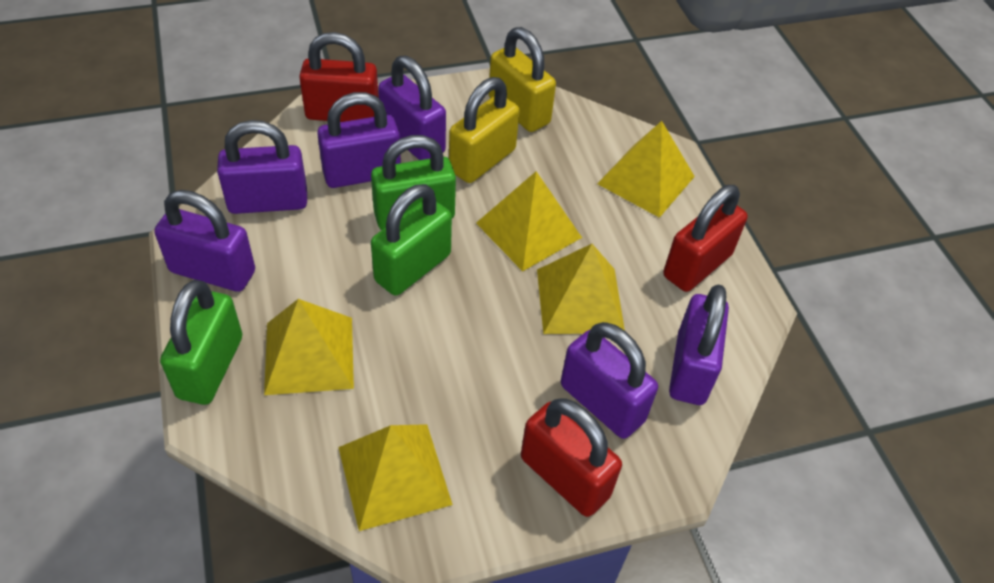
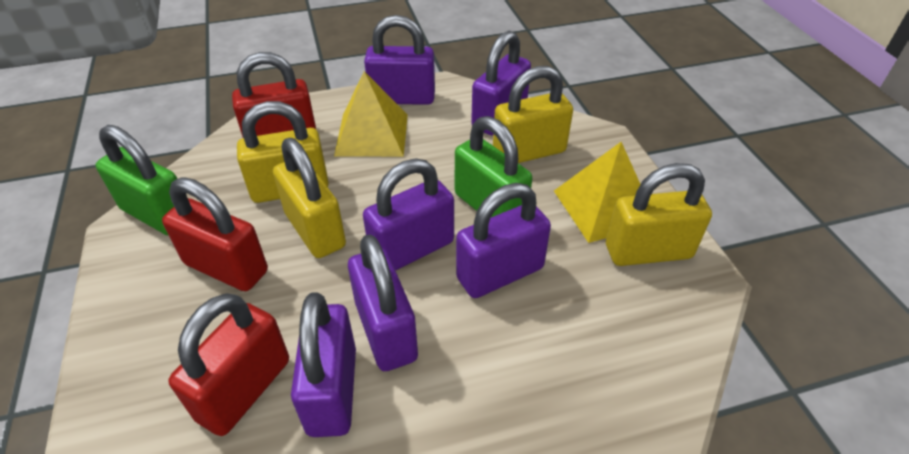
green padlock: 3 -> 2
yellow padlock: 2 -> 4
yellow pyramid: 5 -> 2

